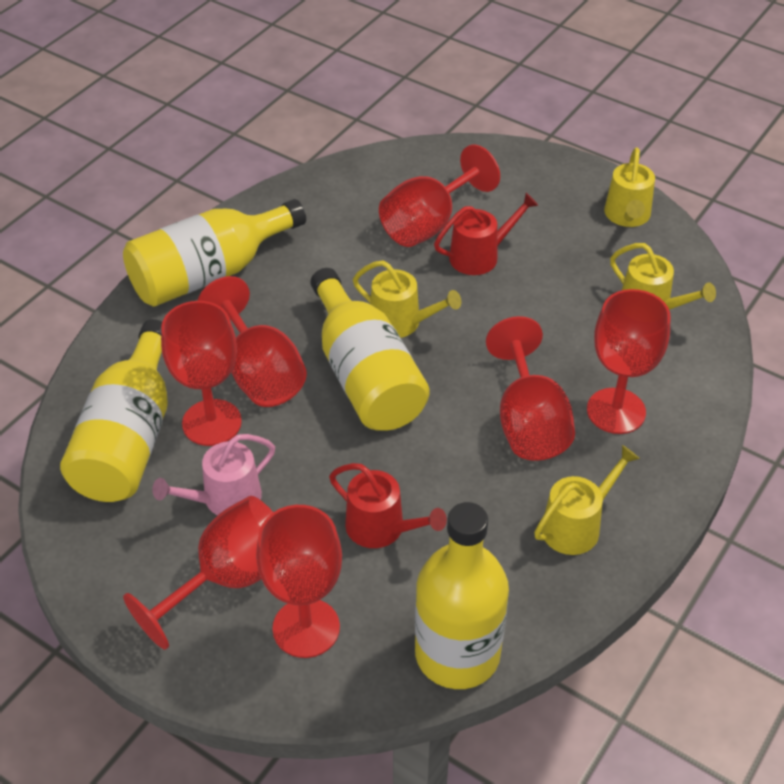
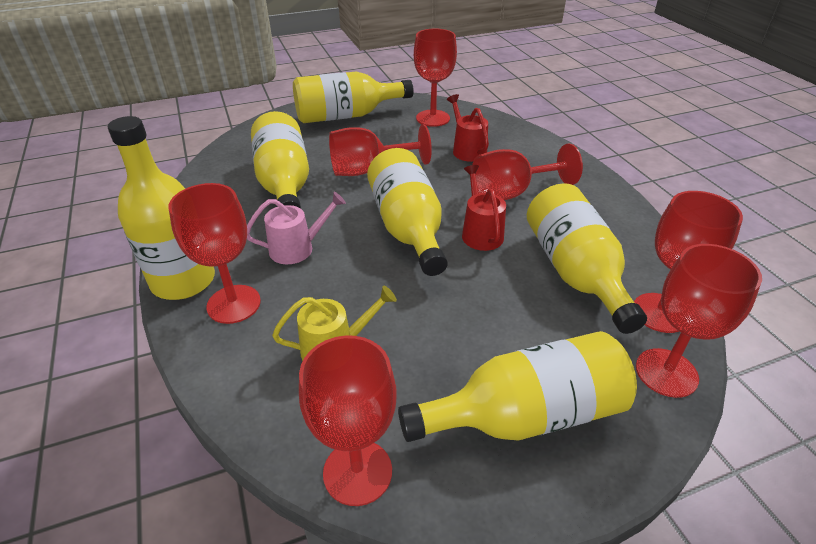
yellow bottle: 4 -> 6
yellow watering can: 4 -> 1

